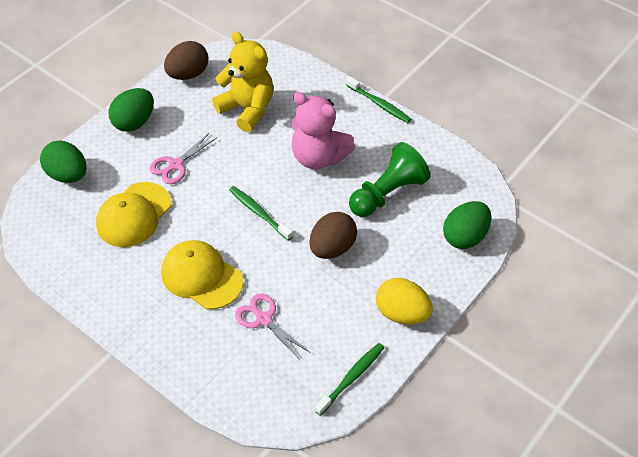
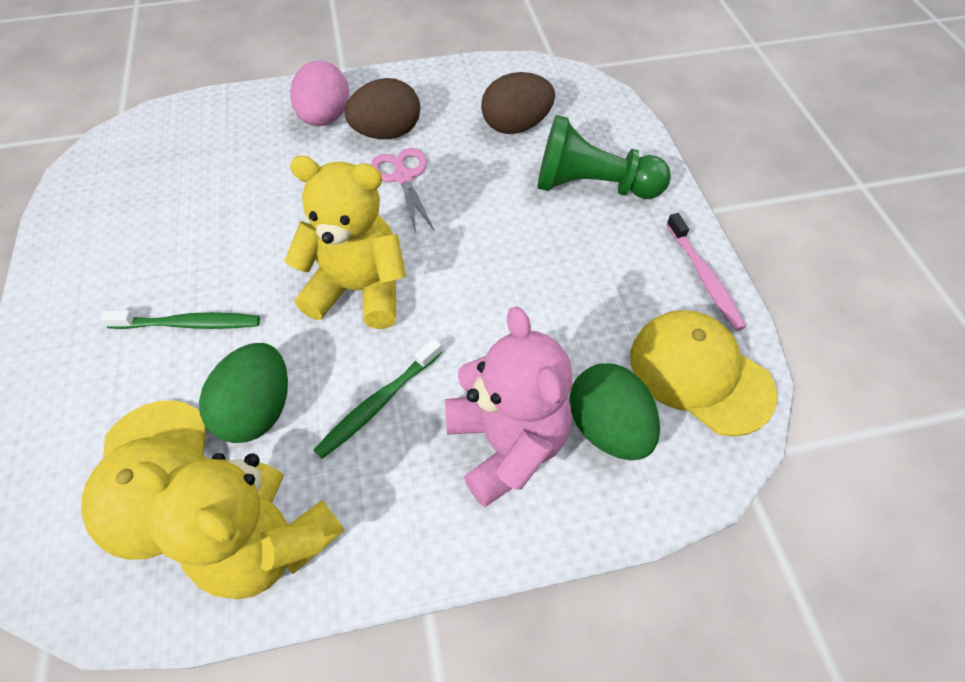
green egg: 3 -> 2
green toothbrush: 3 -> 2
pink egg: 0 -> 1
pink scissors: 2 -> 1
pink toothbrush: 0 -> 1
yellow egg: 1 -> 0
yellow teddy bear: 1 -> 2

